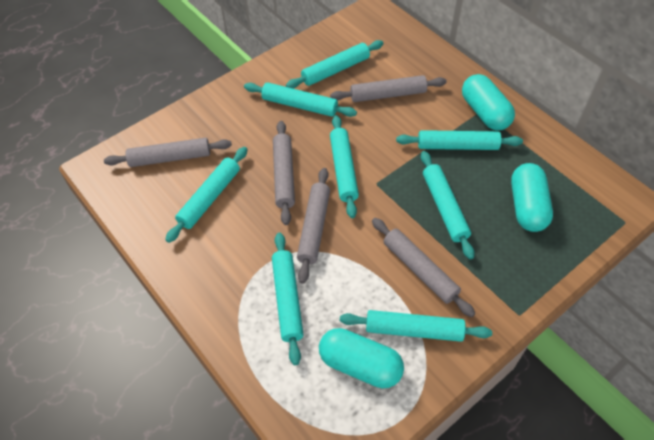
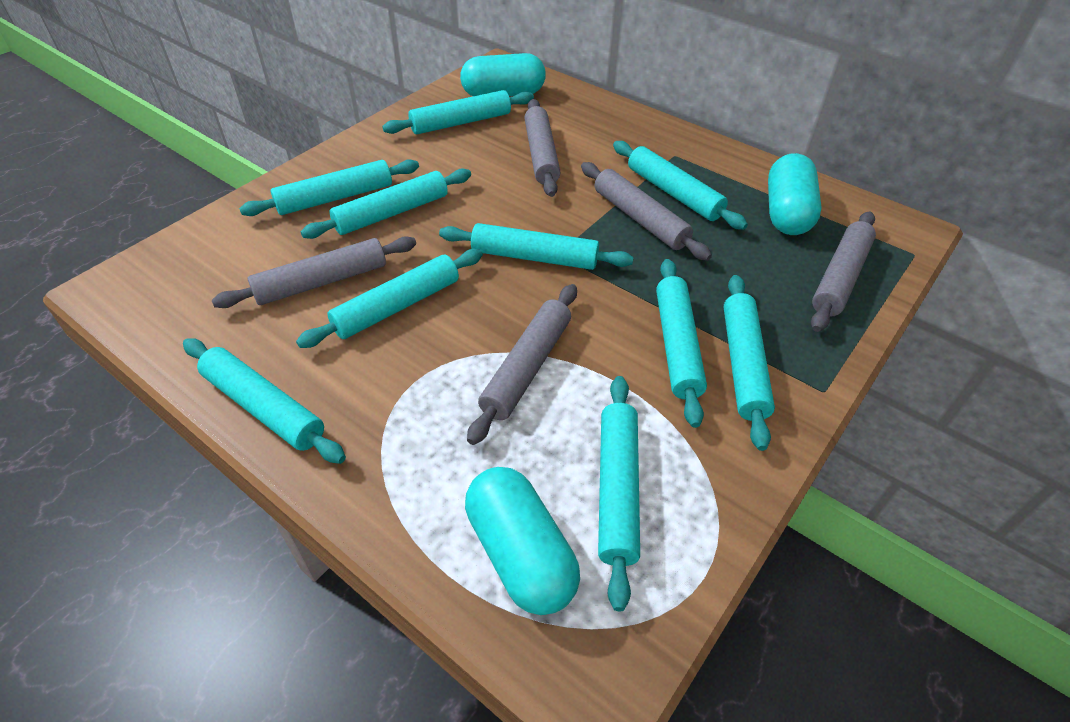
turquoise rolling pin: 8 -> 10

